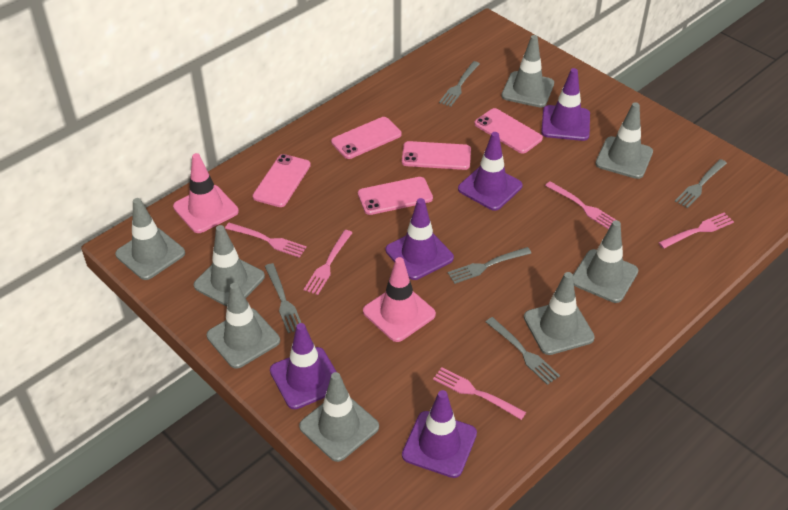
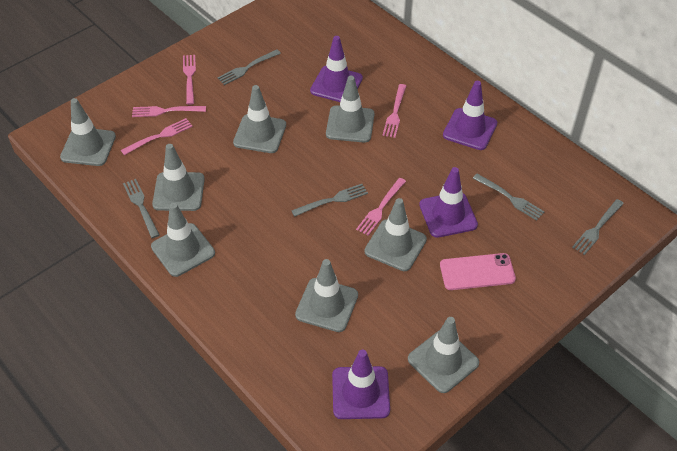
pink phone: 5 -> 1
pink traffic cone: 2 -> 0
purple traffic cone: 5 -> 4

